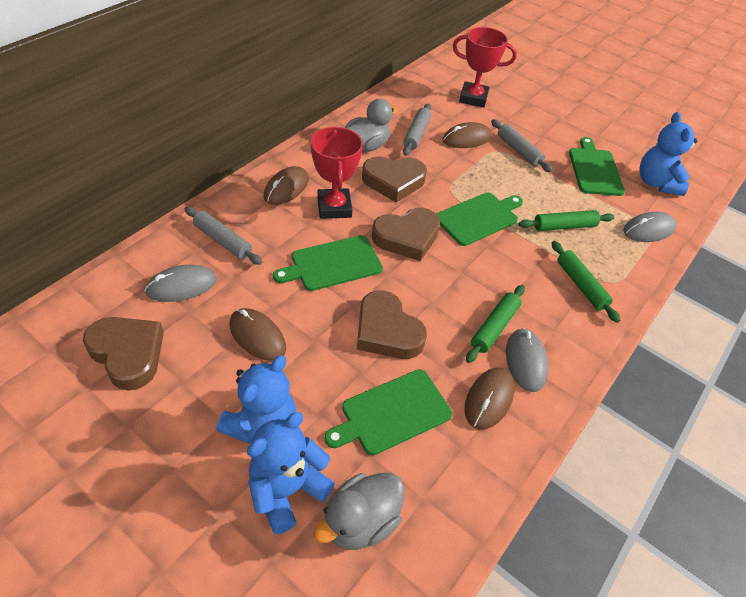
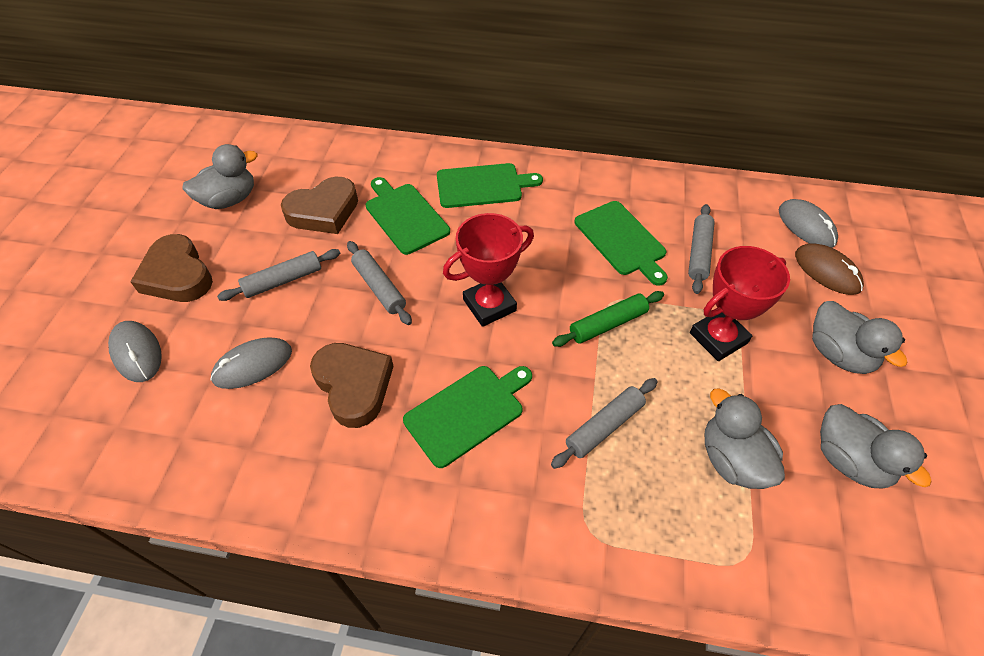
blue teddy bear: 3 -> 0
brown heart: 4 -> 3
brown mouse: 4 -> 1
green rolling pin: 3 -> 1
grey duck: 2 -> 4
grey rolling pin: 3 -> 4

